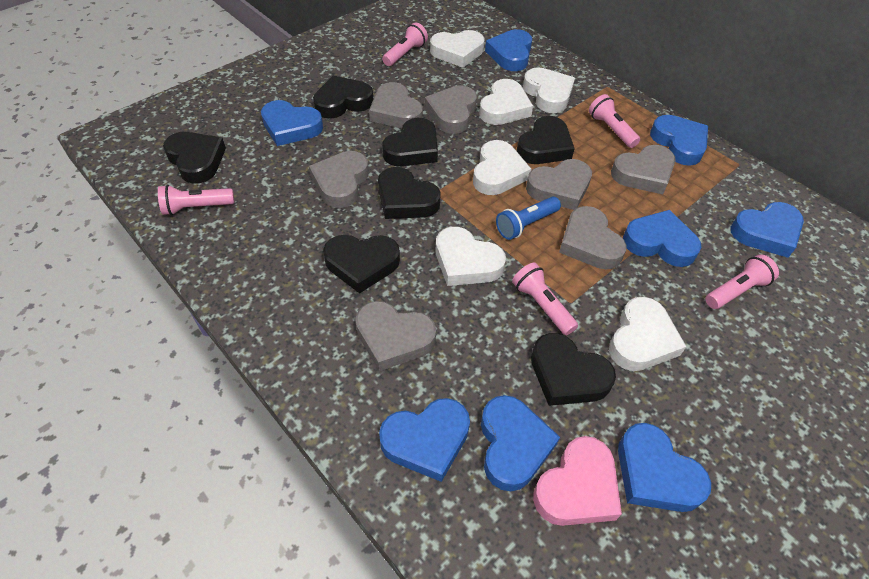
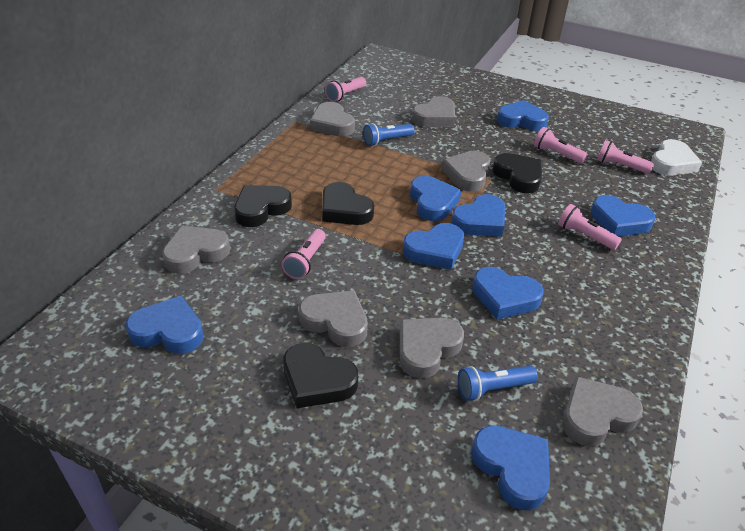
black heart: 7 -> 4
blue flashlight: 1 -> 2
pink heart: 1 -> 0
white heart: 6 -> 1

